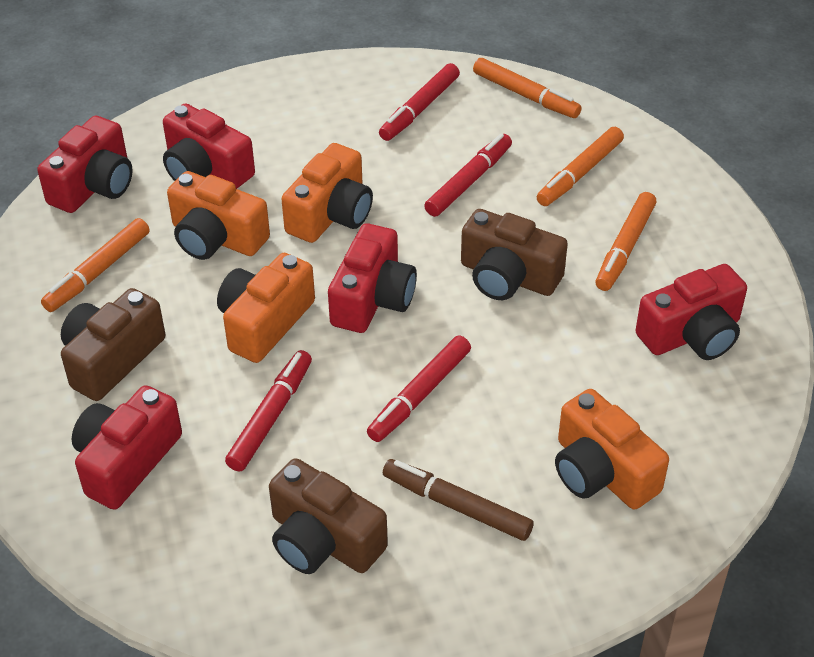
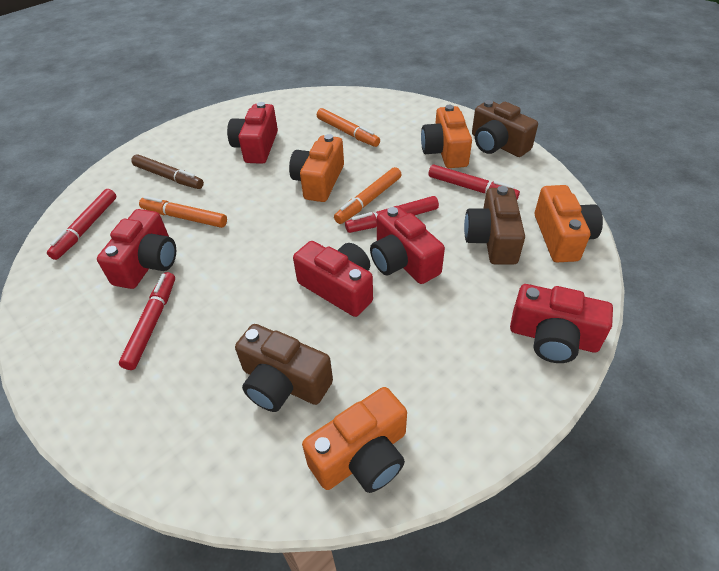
orange marker: 4 -> 3

